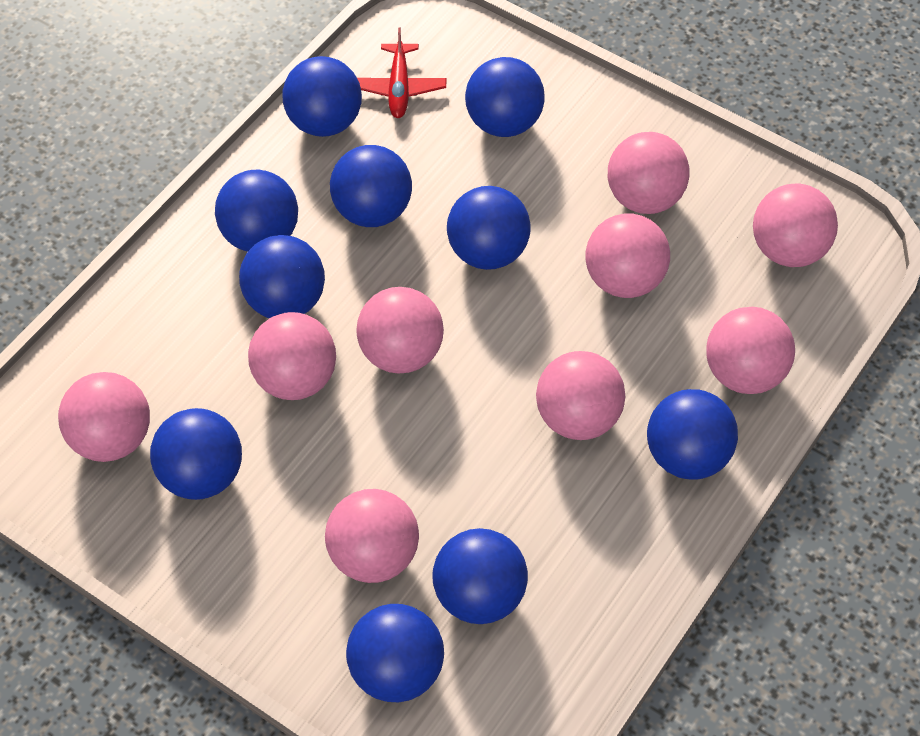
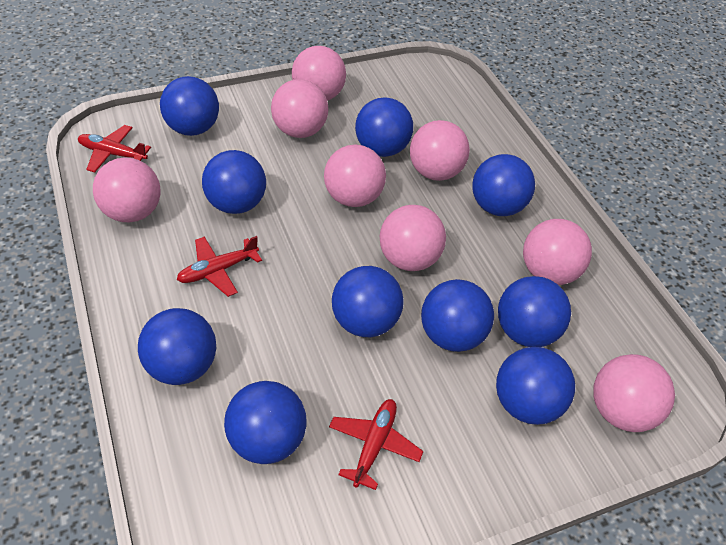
pink ball: 9 -> 8
red plane: 1 -> 3

